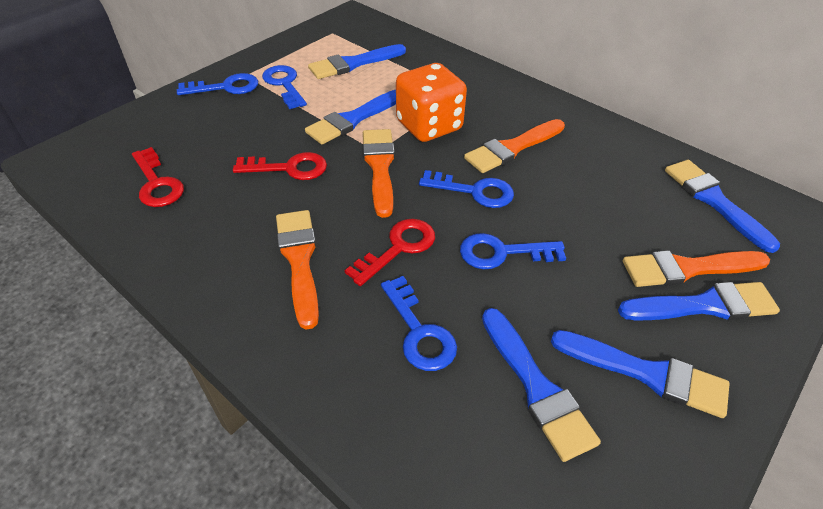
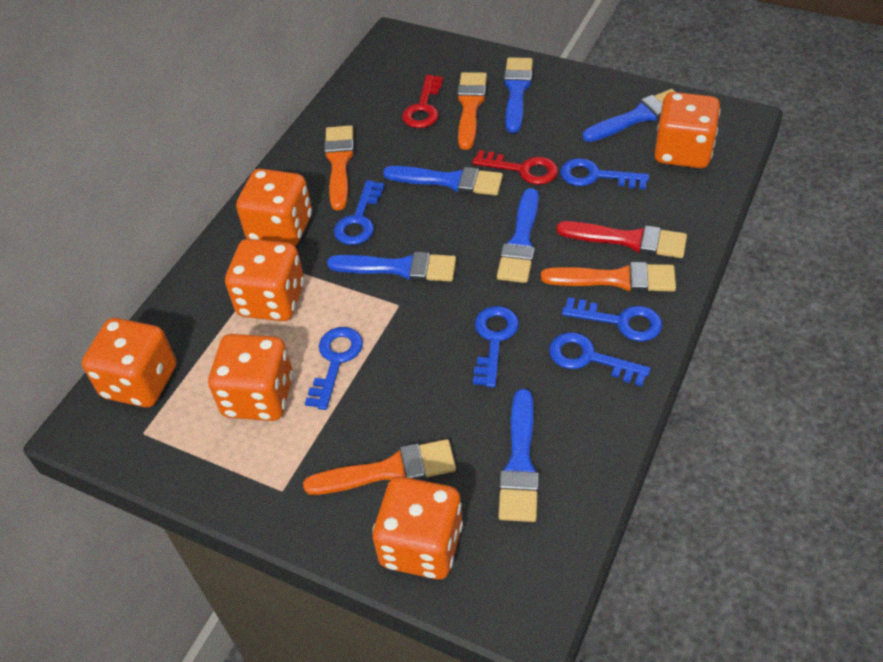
blue key: 5 -> 6
orange dice: 1 -> 6
red brush: 0 -> 1
red key: 3 -> 2

